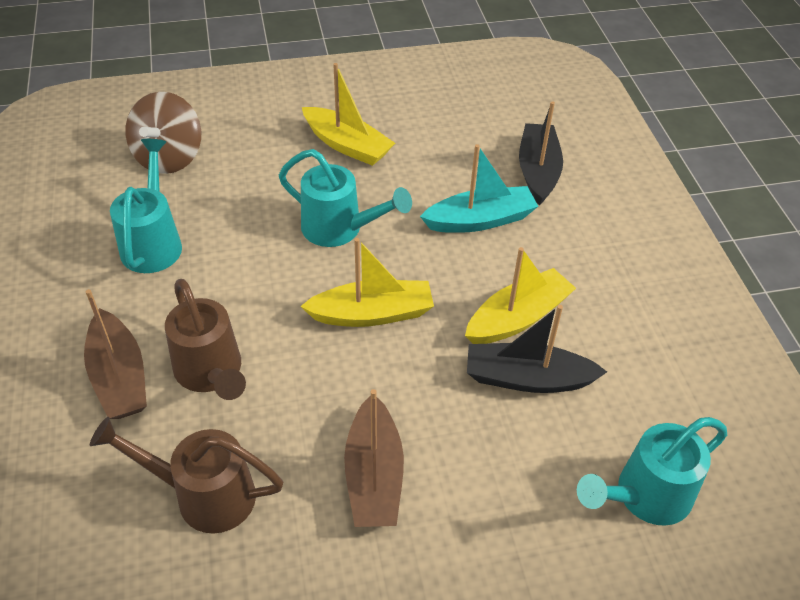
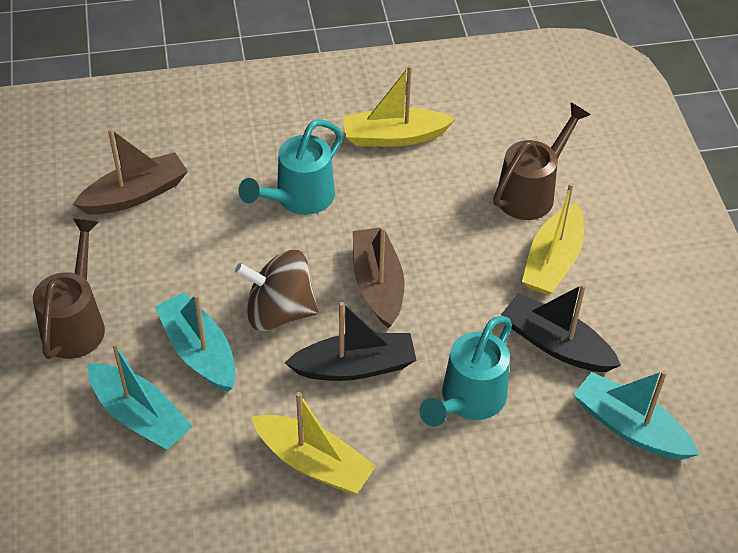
turquoise boat: 1 -> 3
turquoise watering can: 3 -> 2

